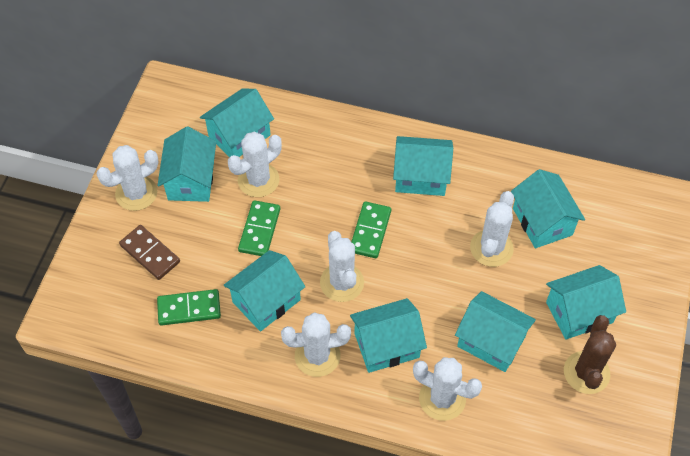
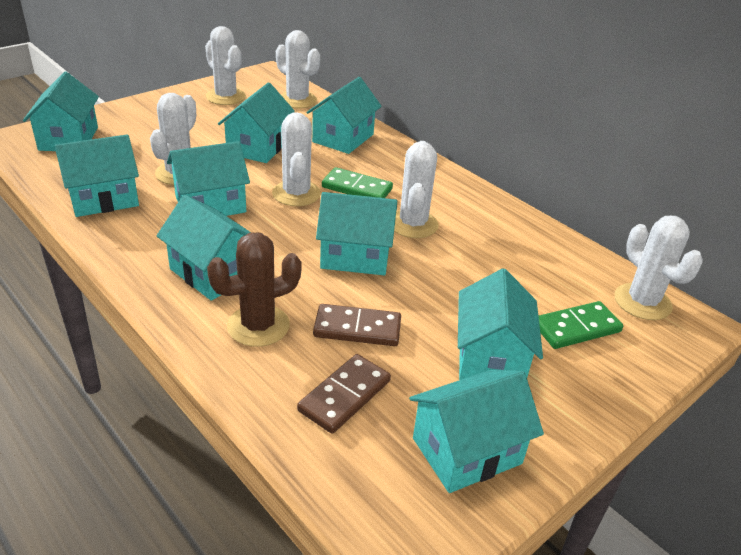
brown domino: 1 -> 2
green domino: 3 -> 2
turquoise house: 8 -> 9

